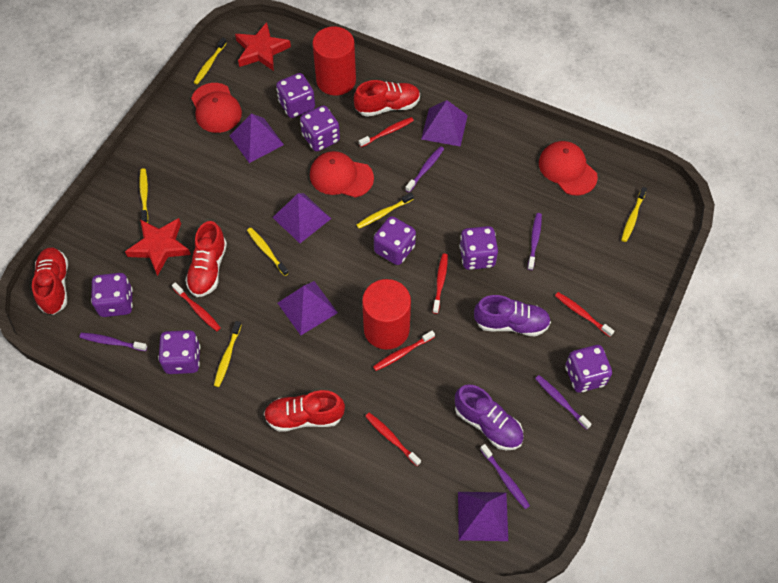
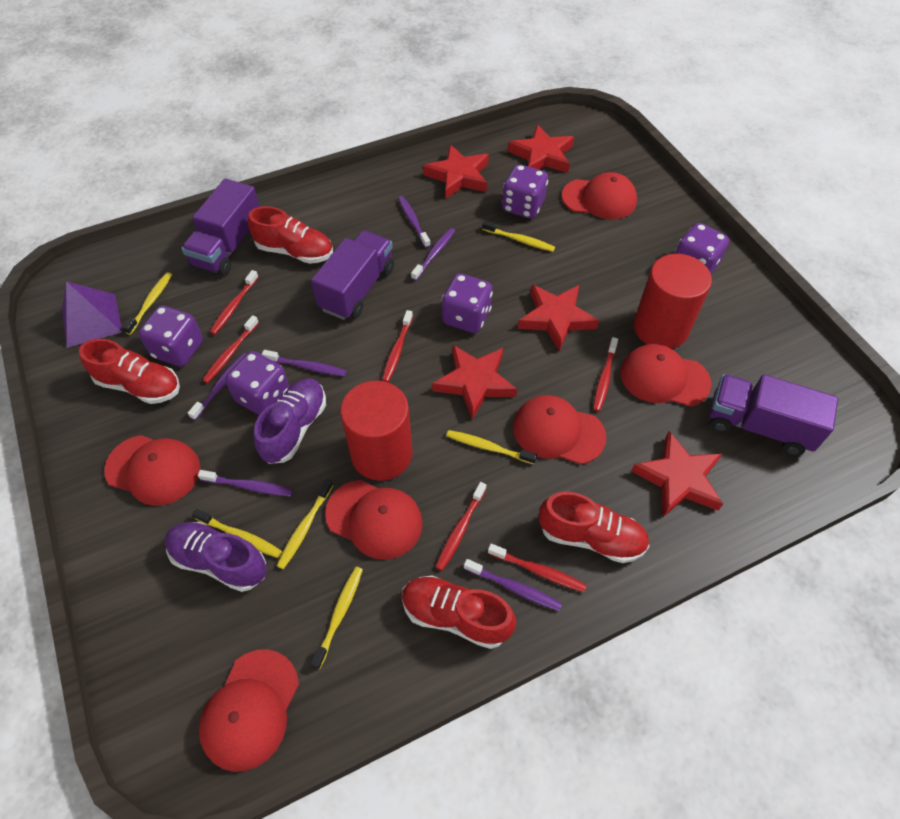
purple dice: 7 -> 5
purple pyramid: 5 -> 1
purple toothbrush: 5 -> 6
purple truck: 0 -> 3
red cap: 3 -> 6
red star: 2 -> 5

